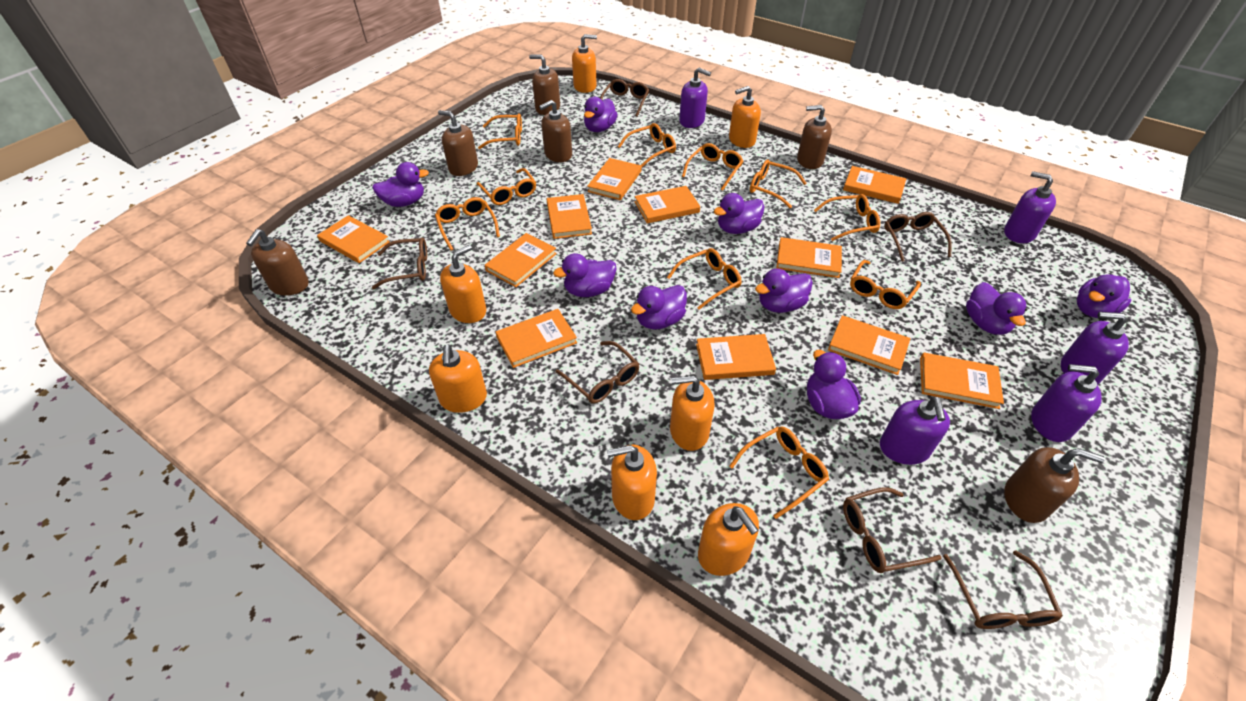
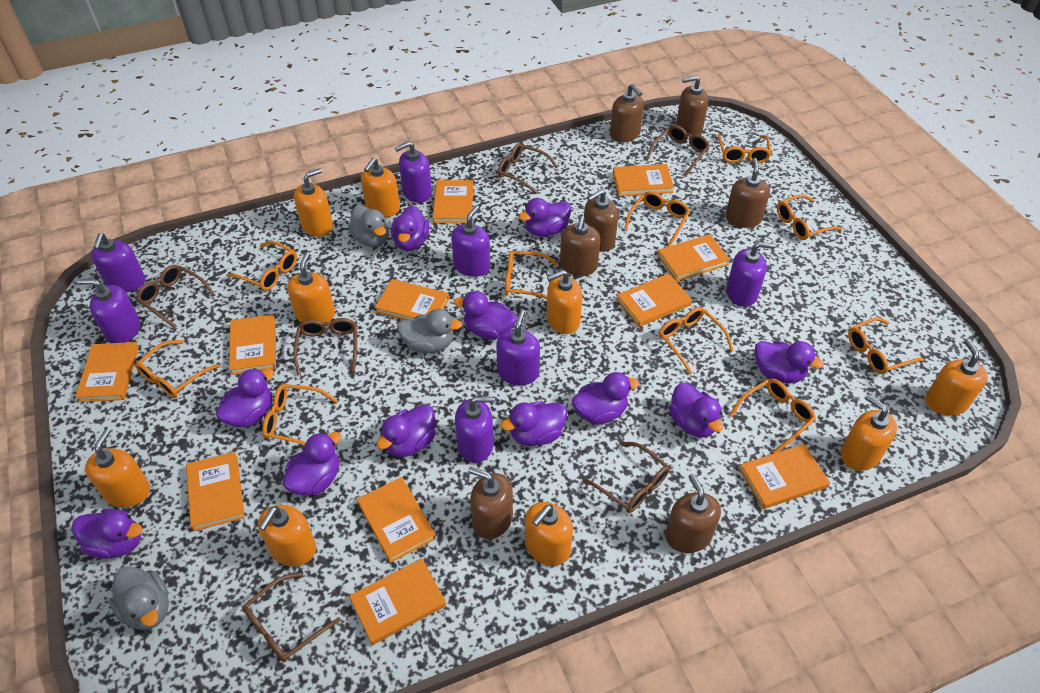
brown soap dispenser: 6 -> 7
grey duck: 0 -> 3
orange soap dispenser: 7 -> 9
purple duck: 9 -> 11
purple soap dispenser: 5 -> 7

